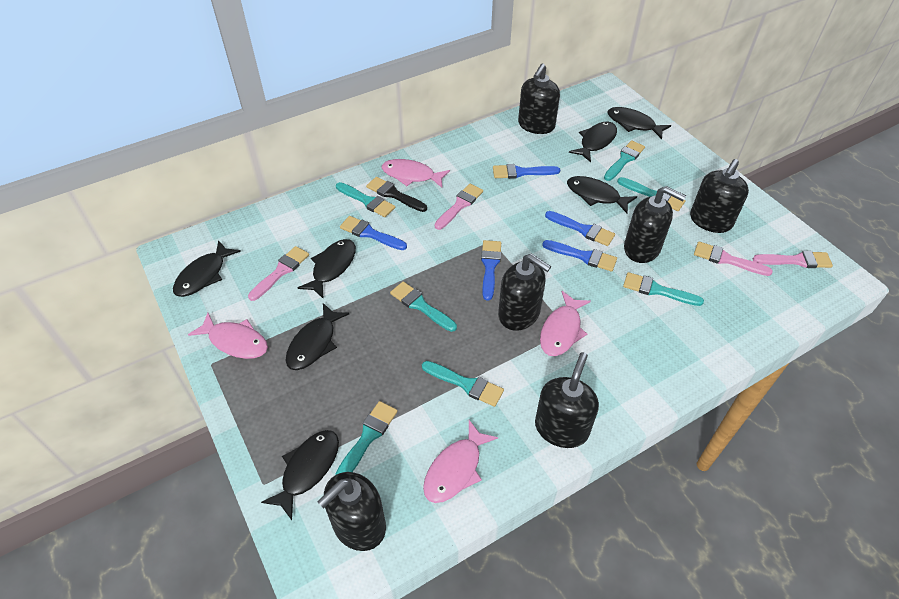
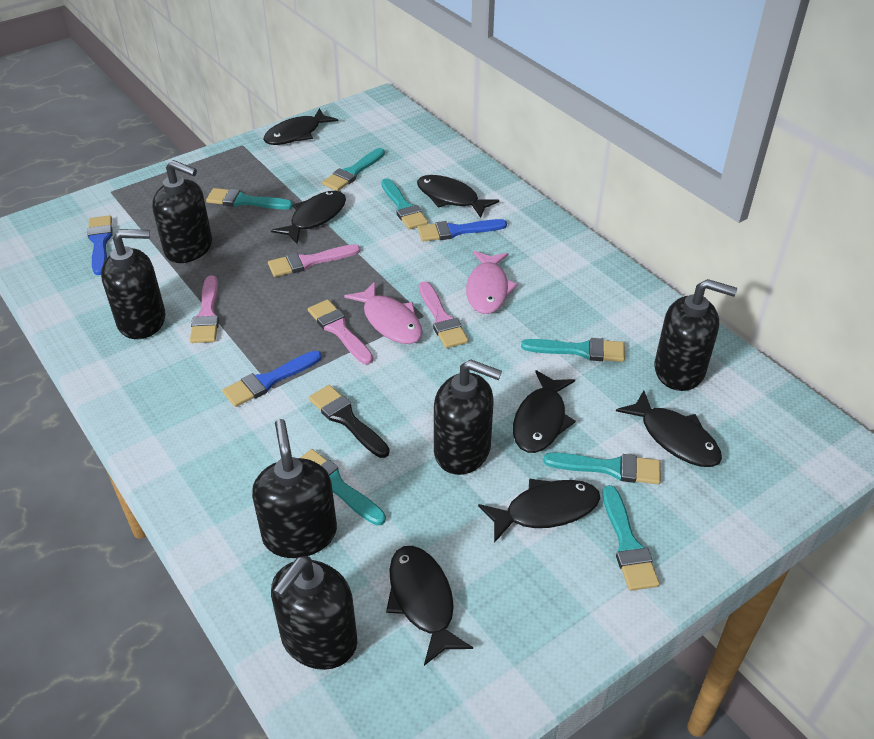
blue brush: 5 -> 3
pink fish: 4 -> 2

